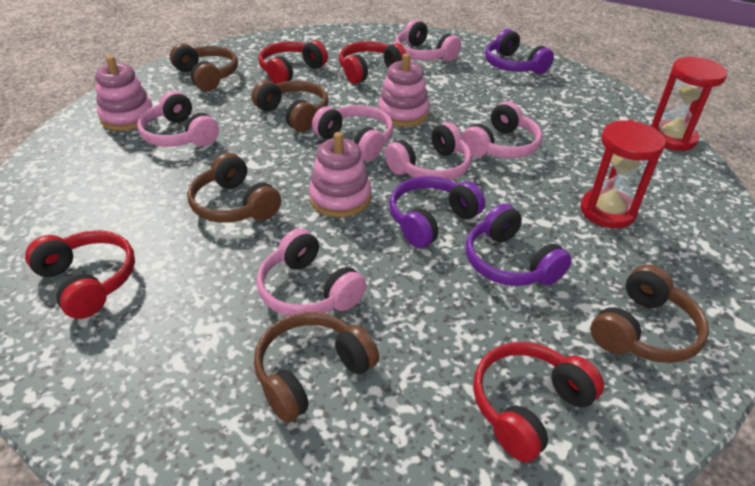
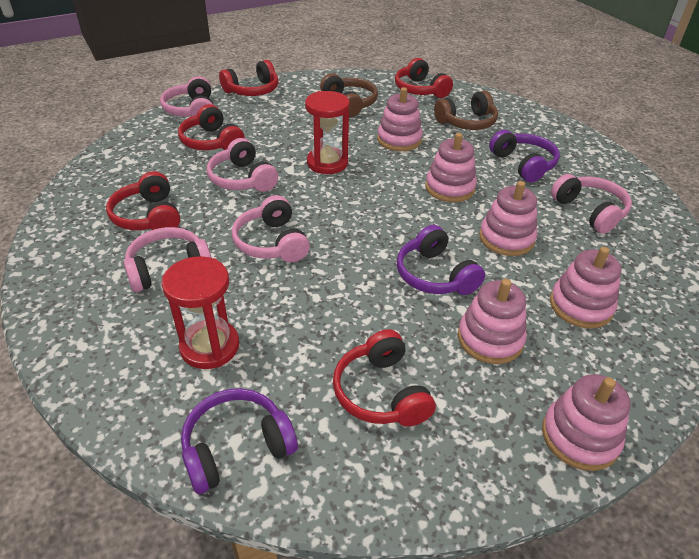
brown headphones: 5 -> 2
pink headphones: 6 -> 5
pink stacking toy: 3 -> 6
red headphones: 4 -> 5

